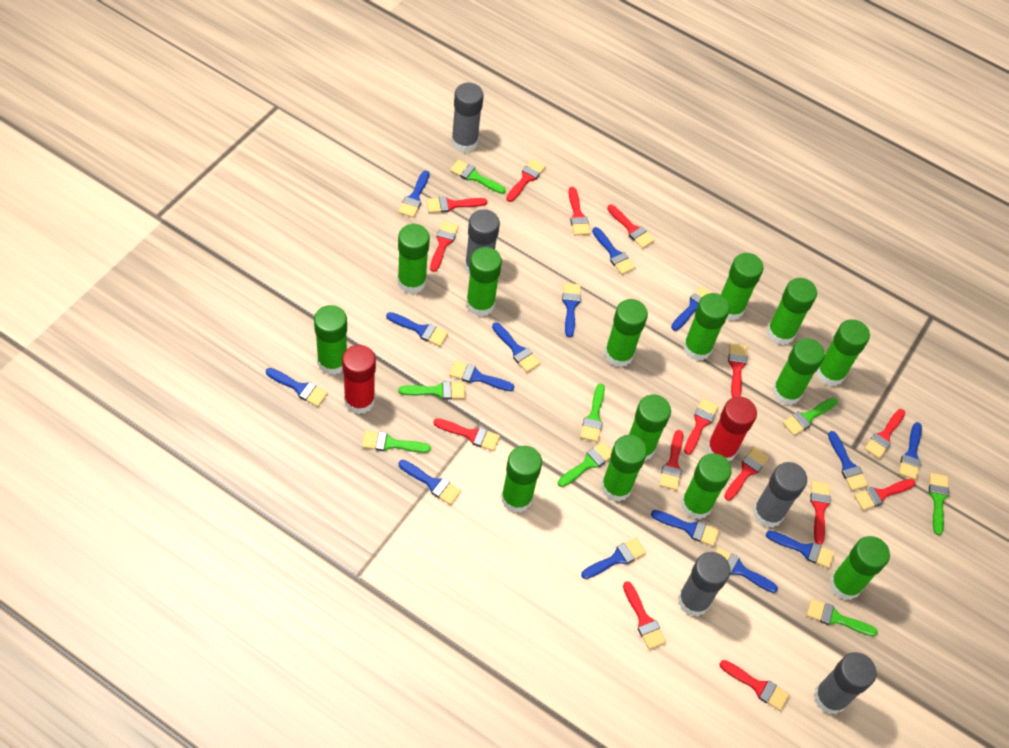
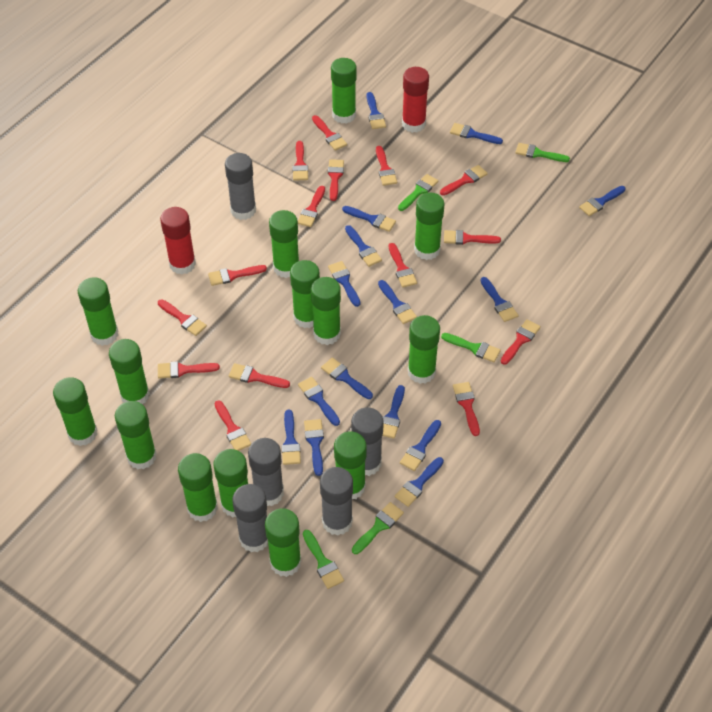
green brush: 8 -> 5

